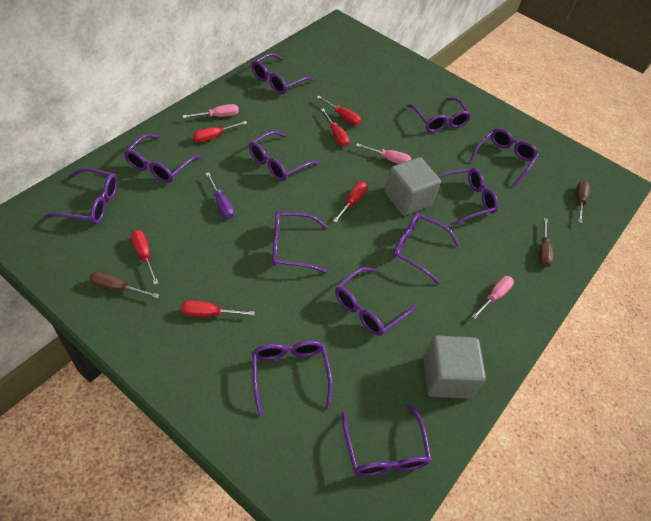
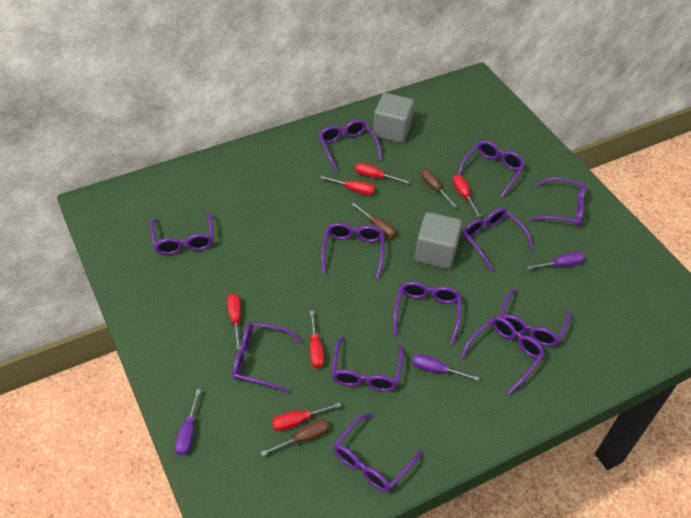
pink screwdriver: 3 -> 0
purple screwdriver: 1 -> 3

